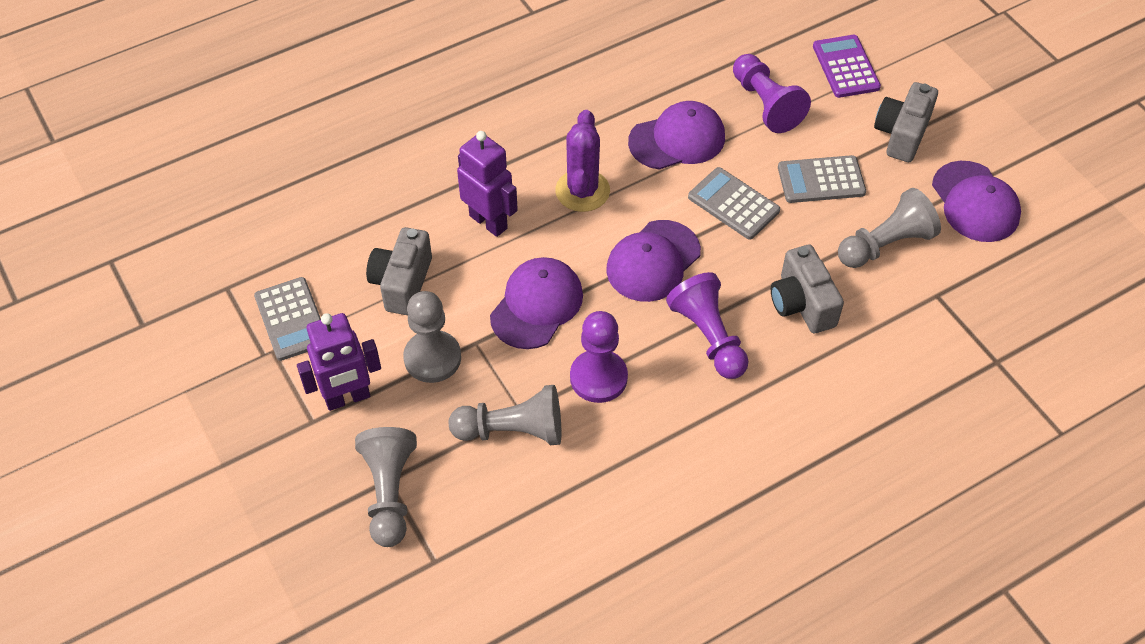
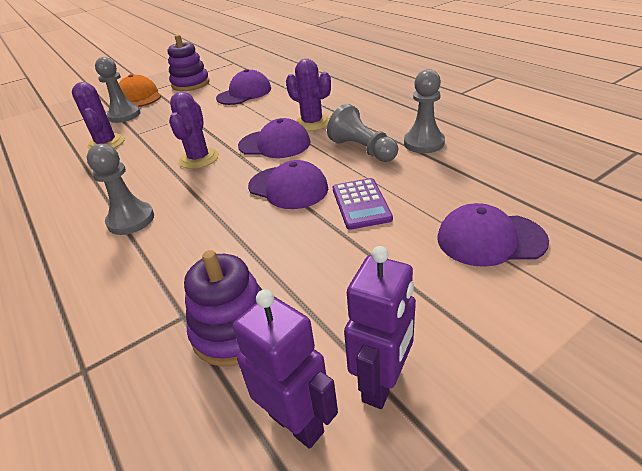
grey calculator: 3 -> 0
grey camera: 3 -> 0
orange cap: 0 -> 1
purple cactus: 1 -> 3
purple pawn: 3 -> 0
purple stacking toy: 0 -> 2

